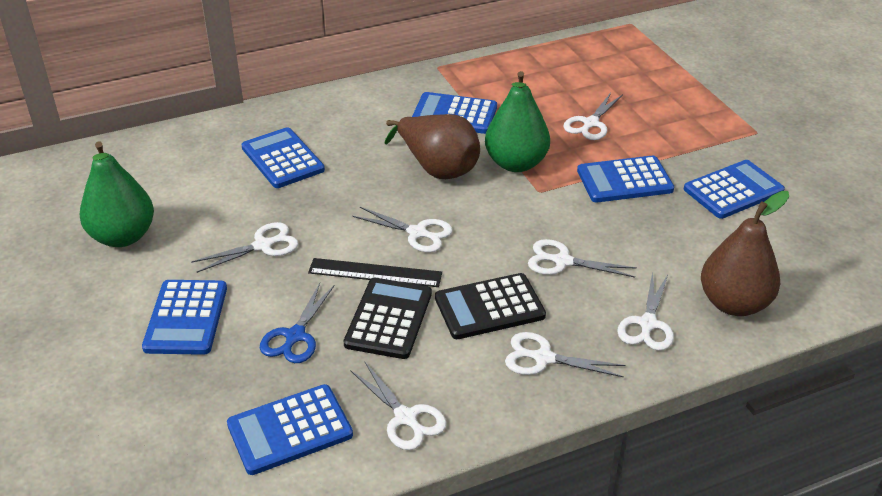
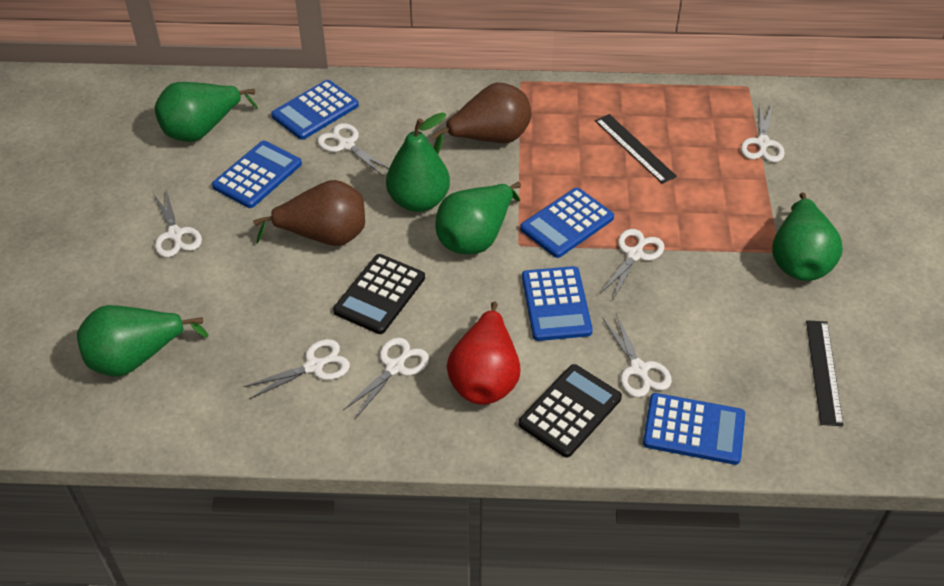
black ruler: 1 -> 2
blue calculator: 6 -> 5
blue scissors: 1 -> 0
green pear: 2 -> 5
red pear: 0 -> 1

